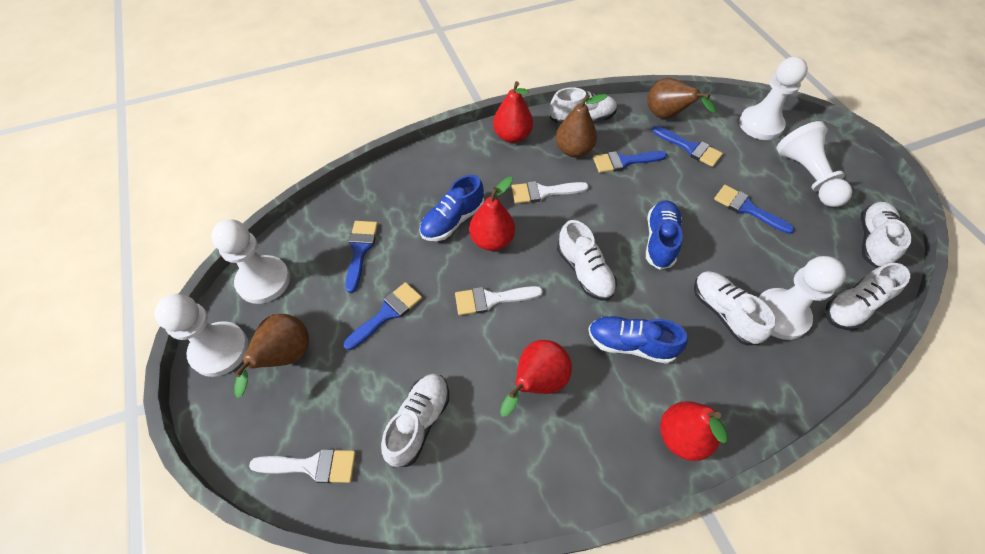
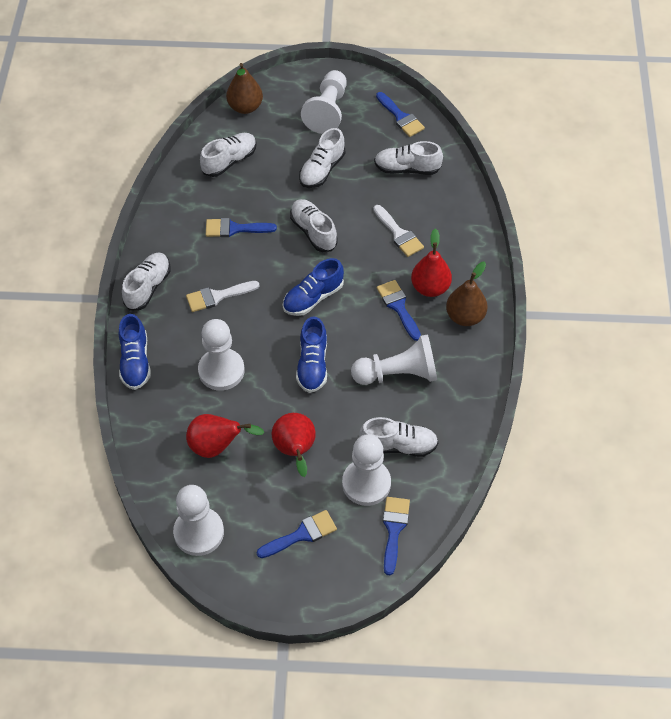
brown pear: 3 -> 2
red pear: 4 -> 3
white brush: 3 -> 2

